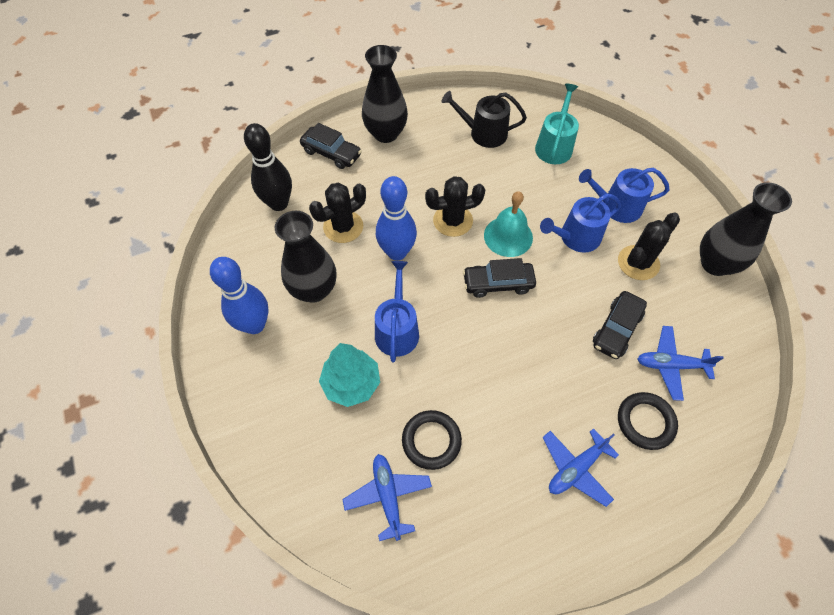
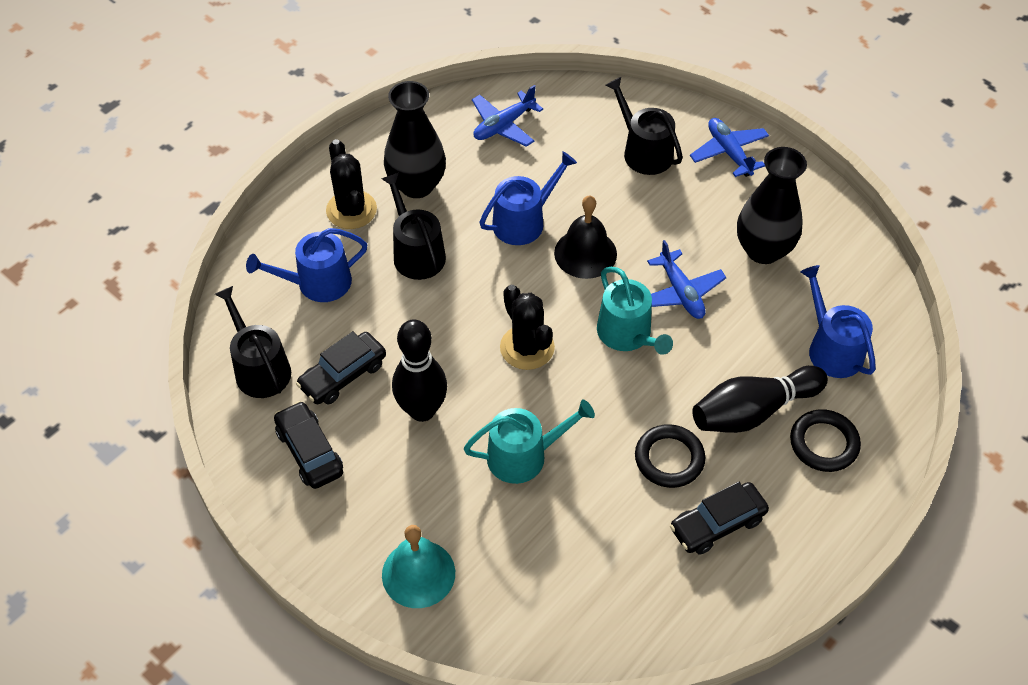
black bell: 0 -> 1
black bowling pin: 1 -> 2
black cactus: 3 -> 2
black vase: 3 -> 2
black watering can: 1 -> 3
blue bowling pin: 2 -> 0
turquoise tree: 1 -> 0
turquoise watering can: 1 -> 2

